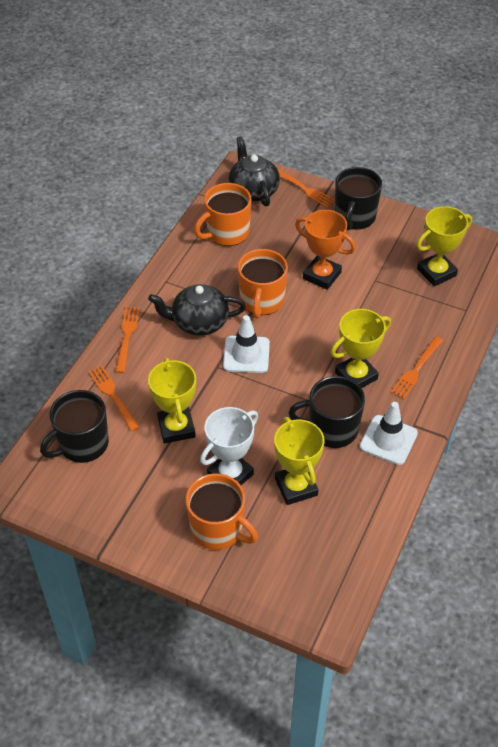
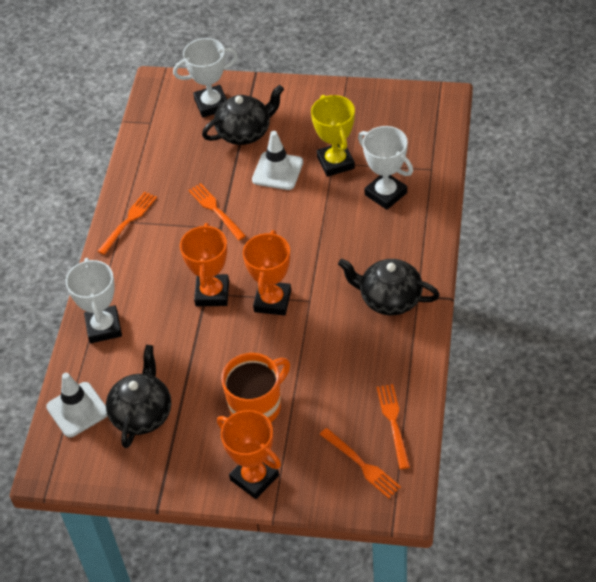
black mug: 3 -> 0
black teapot: 2 -> 3
orange mug: 3 -> 1
orange trophy: 1 -> 3
white trophy: 1 -> 3
yellow trophy: 4 -> 1

